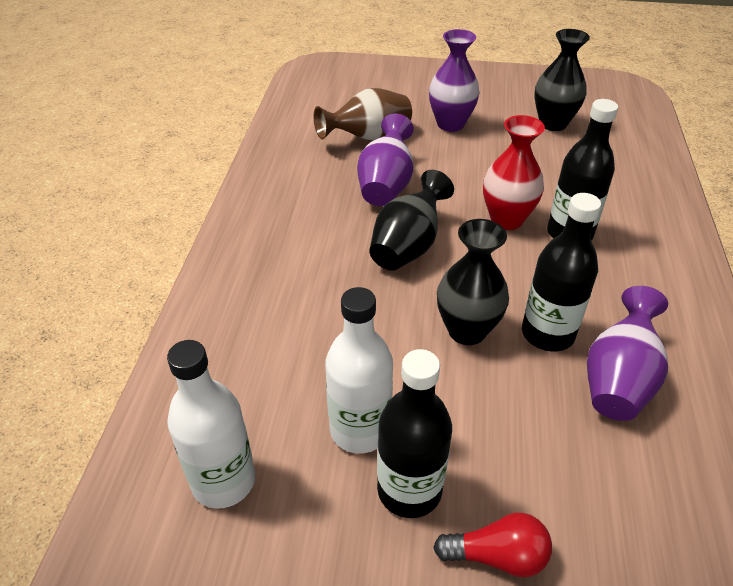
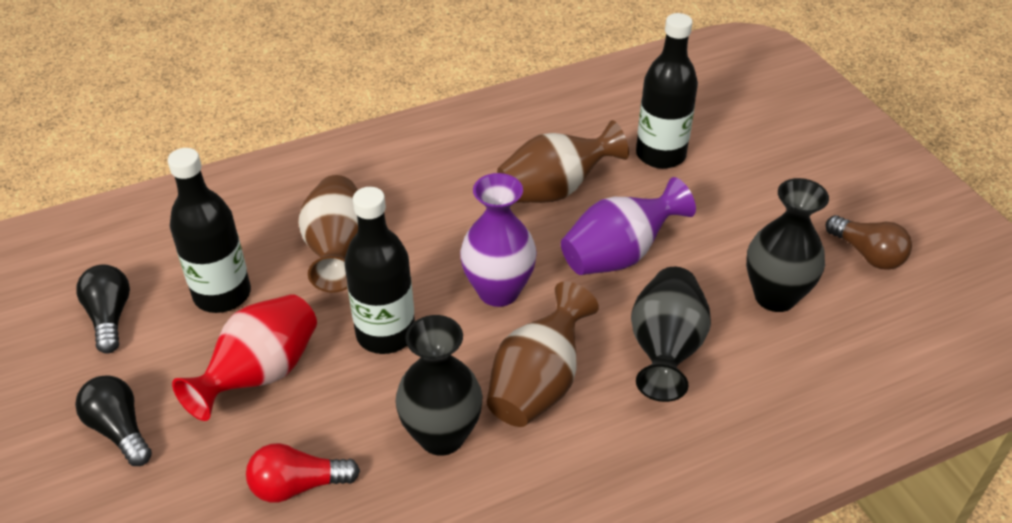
black light bulb: 0 -> 2
brown light bulb: 0 -> 1
brown vase: 1 -> 3
purple vase: 3 -> 2
white bottle: 2 -> 0

